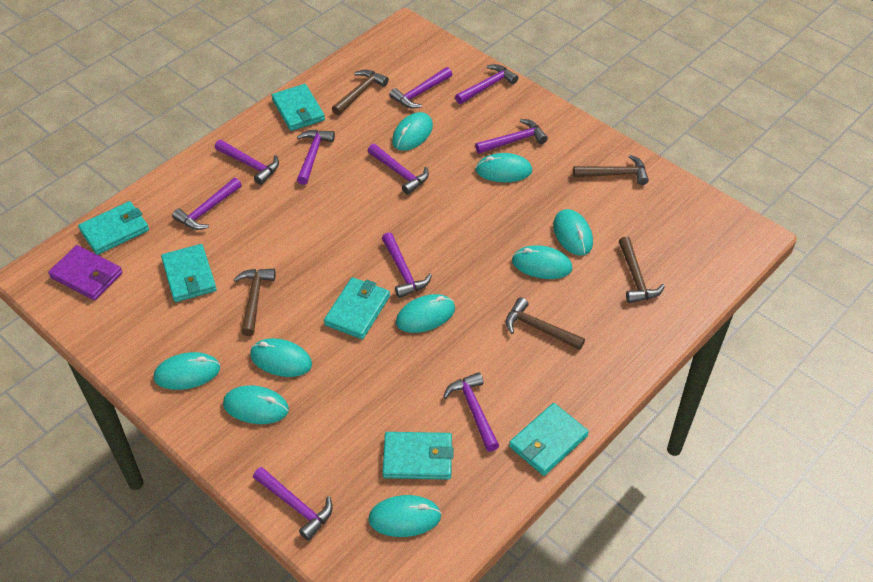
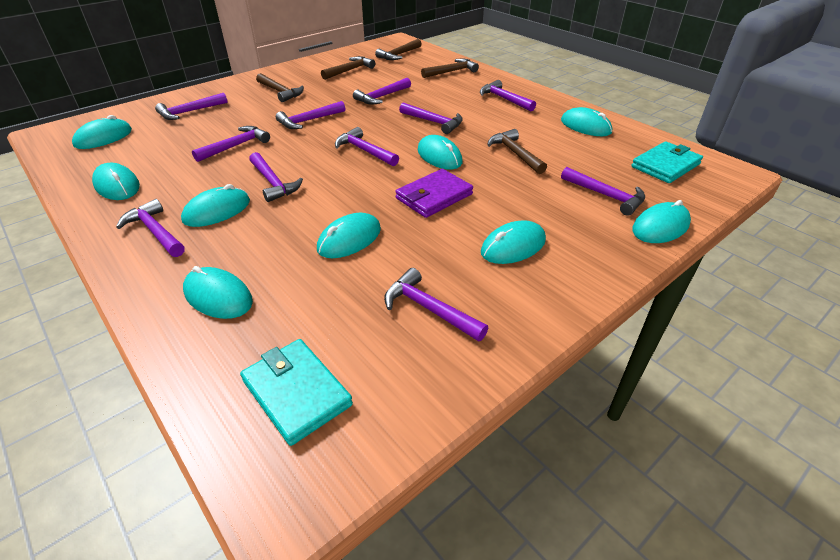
purple hammer: 10 -> 11
turquoise wallet: 6 -> 2

